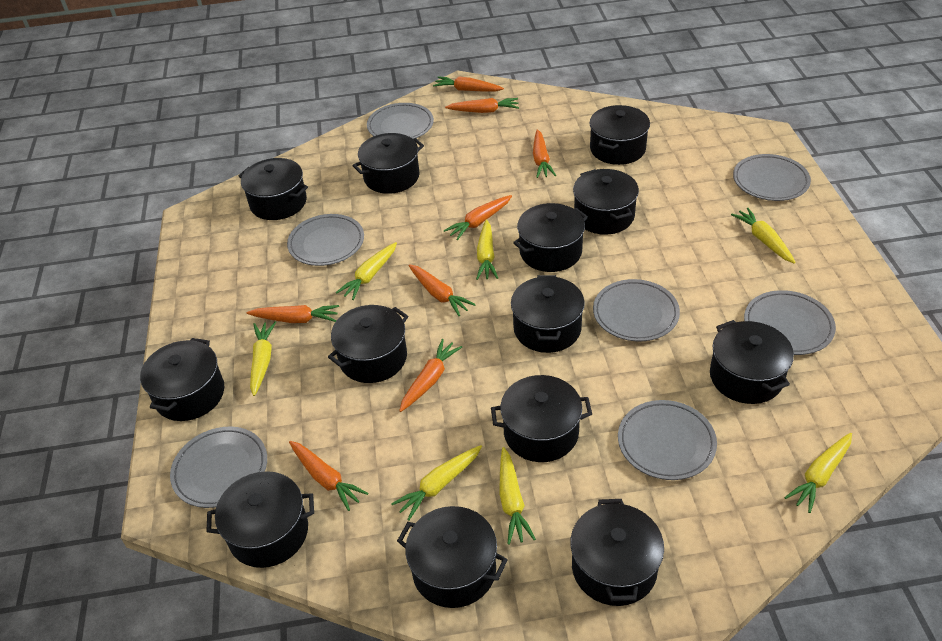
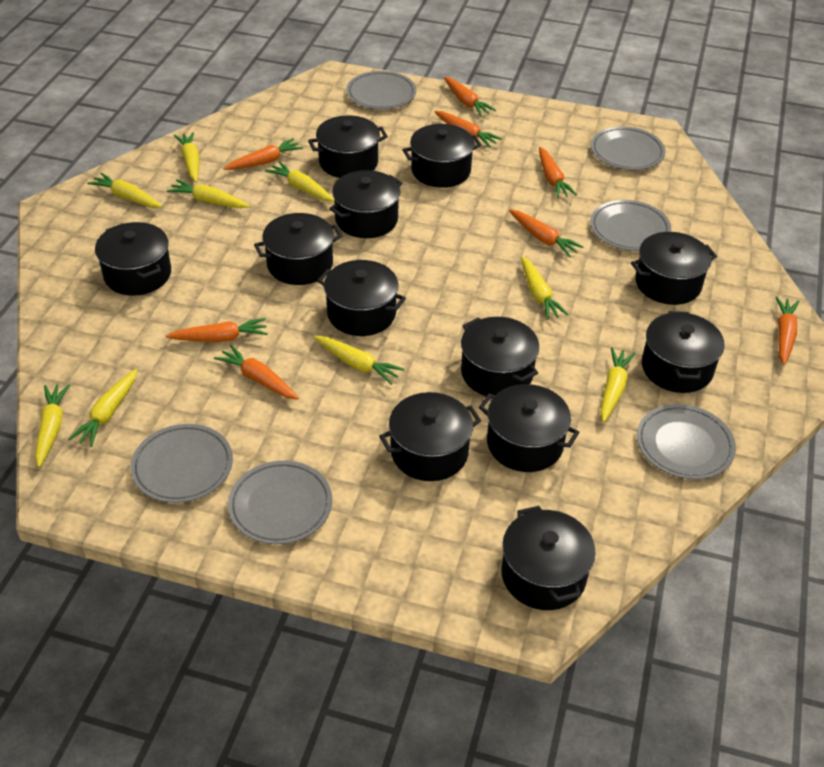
black pot: 13 -> 12
grey plate: 7 -> 6
yellow carrot: 7 -> 9

